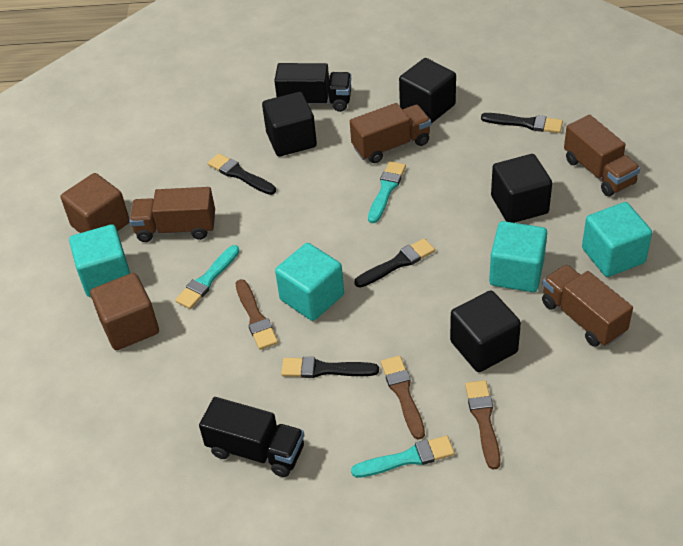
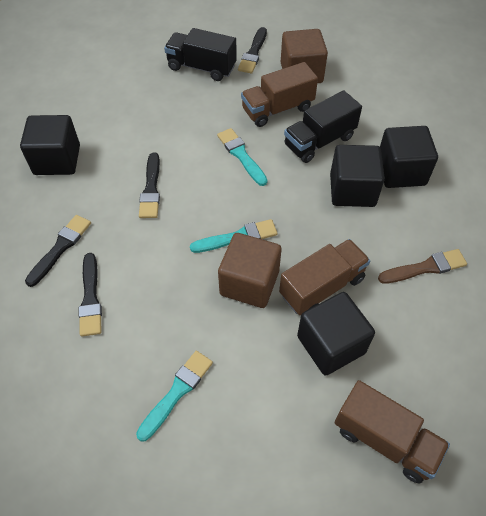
brown brush: 3 -> 1
brown truck: 4 -> 3
turquoise cube: 4 -> 0

